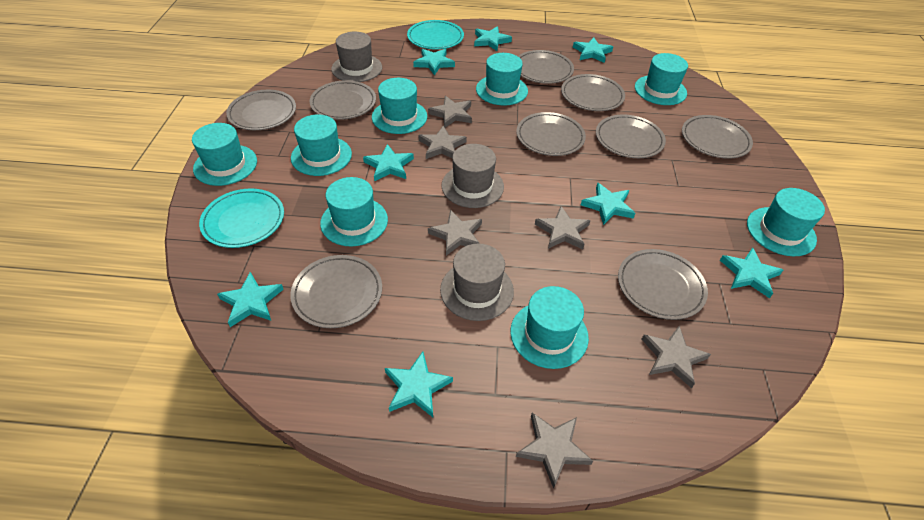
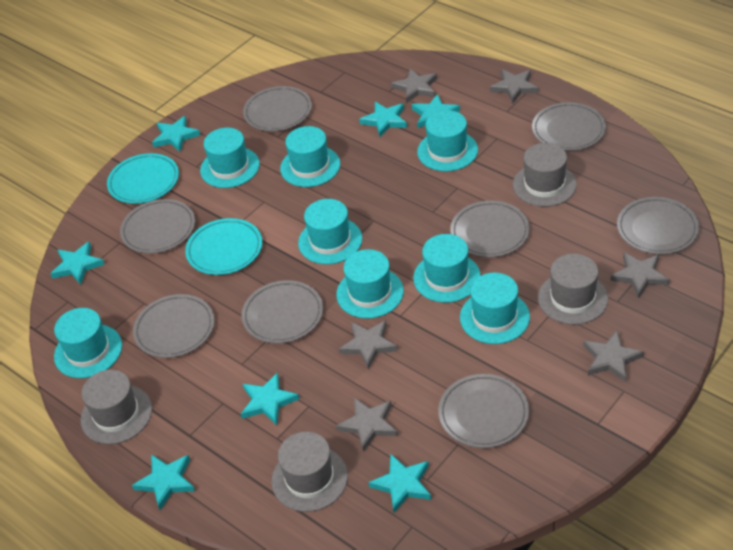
grey hat: 3 -> 4
grey plate: 9 -> 8
turquoise star: 8 -> 7

